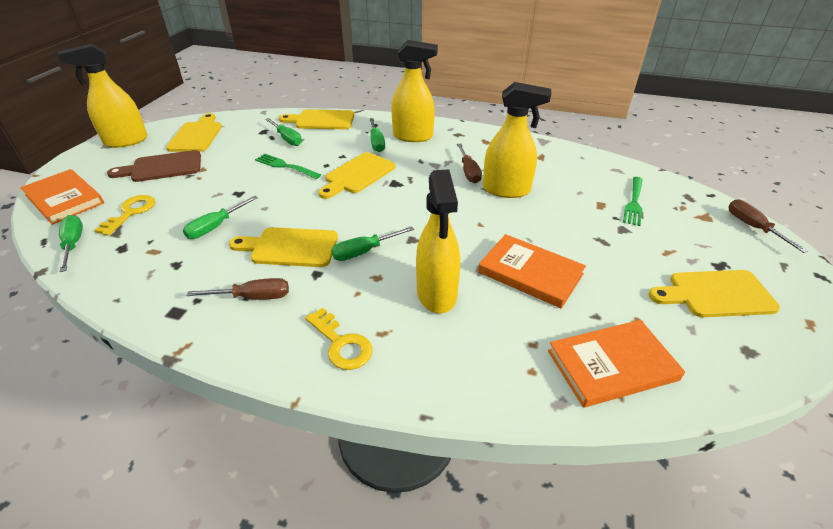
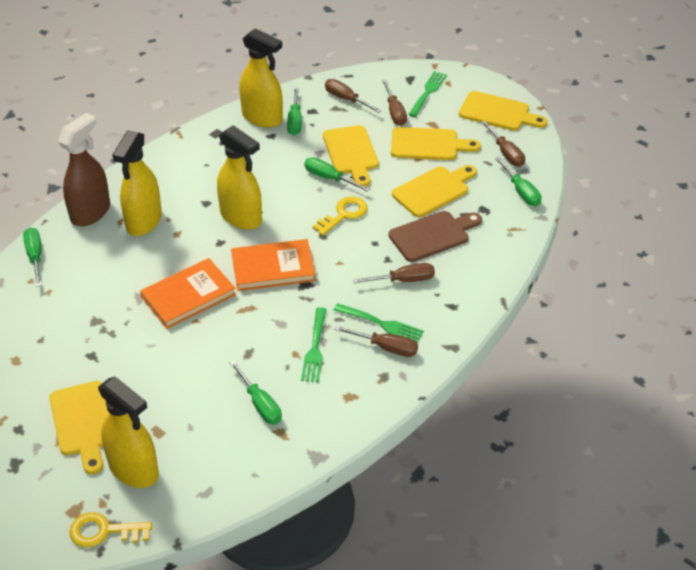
brown screwdriver: 3 -> 5
brown spray bottle: 0 -> 1
green fork: 2 -> 3
orange book: 3 -> 2

